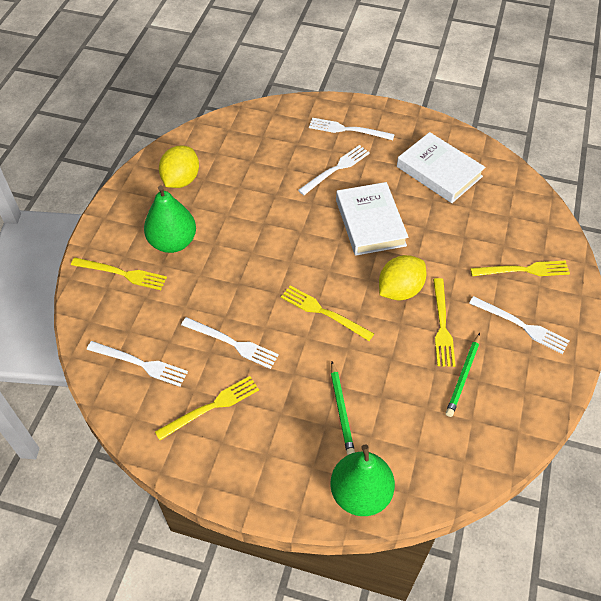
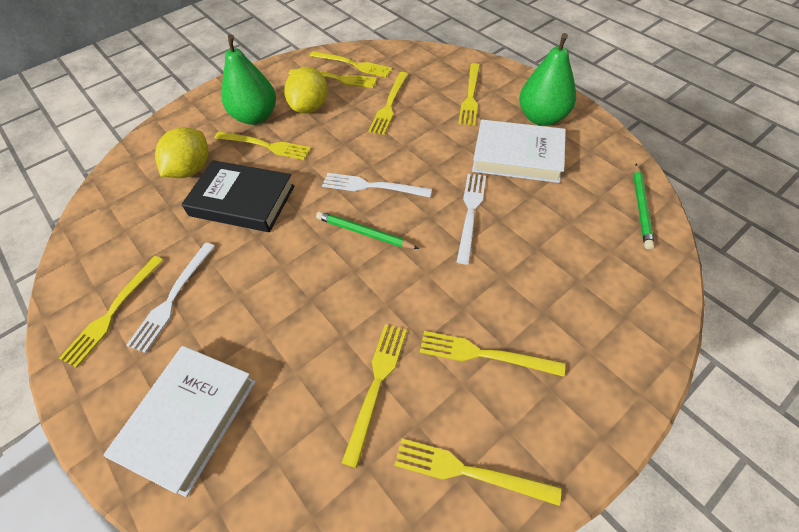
black book: 0 -> 1
white fork: 5 -> 3
yellow fork: 5 -> 9

